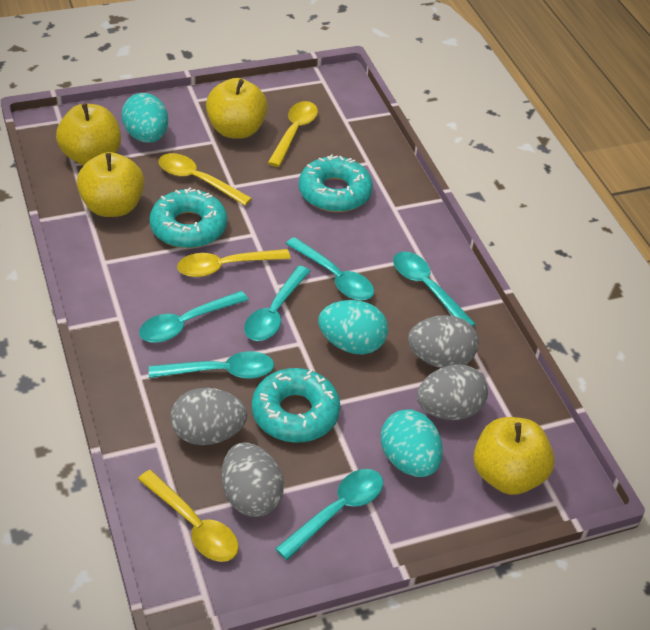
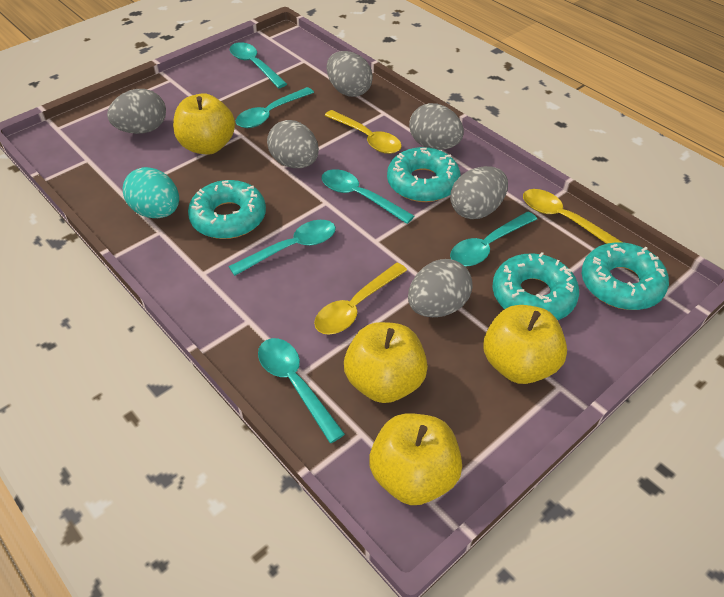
grey egg: 4 -> 6
turquoise donut: 3 -> 4
turquoise egg: 3 -> 1
yellow spoon: 4 -> 3

